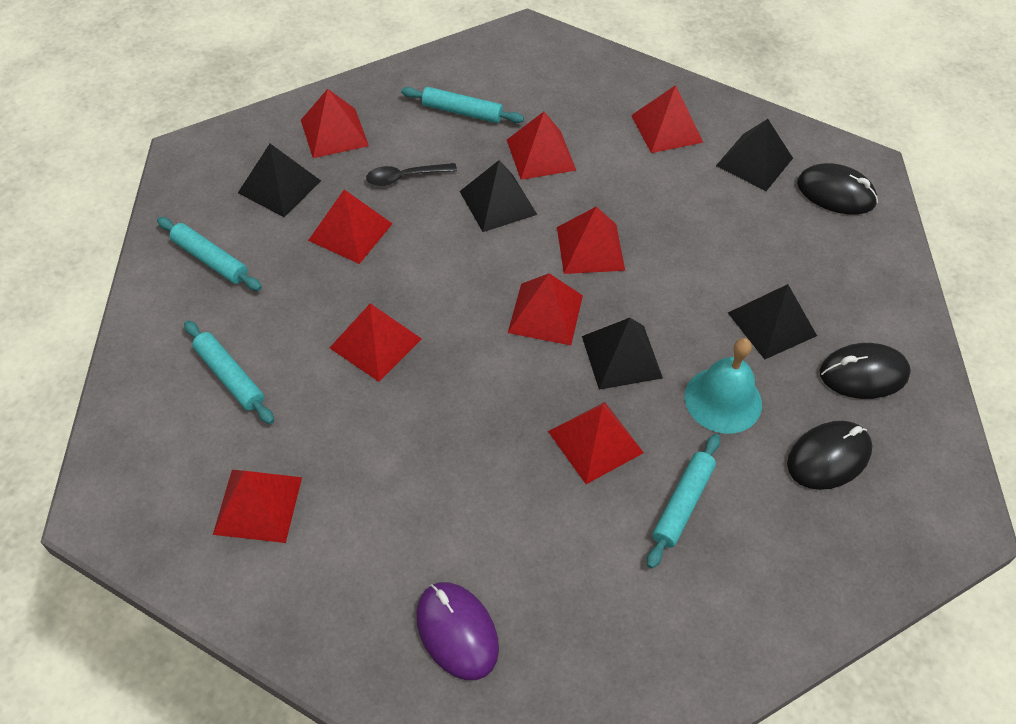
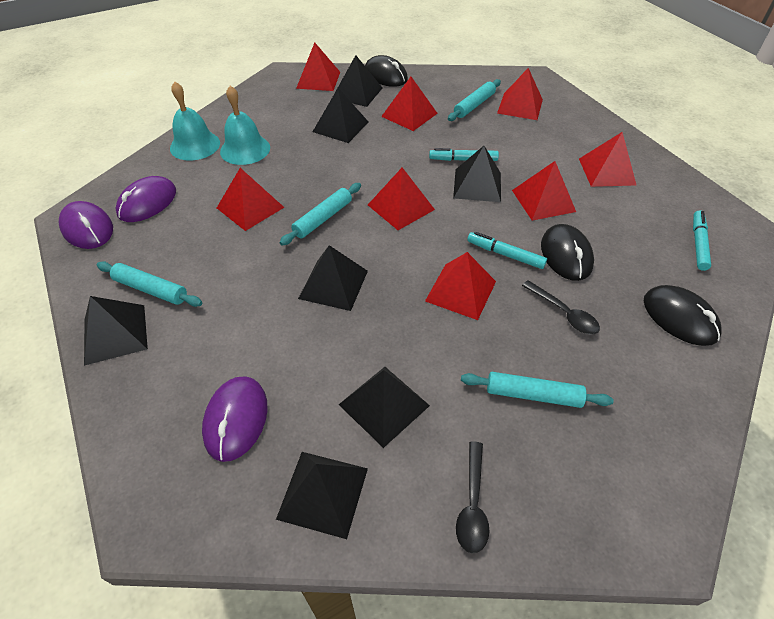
black pyramid: 5 -> 7
black spoon: 1 -> 2
purple mouse: 1 -> 3
red pyramid: 9 -> 8
turquoise bell: 1 -> 2
turquoise marker: 0 -> 3

